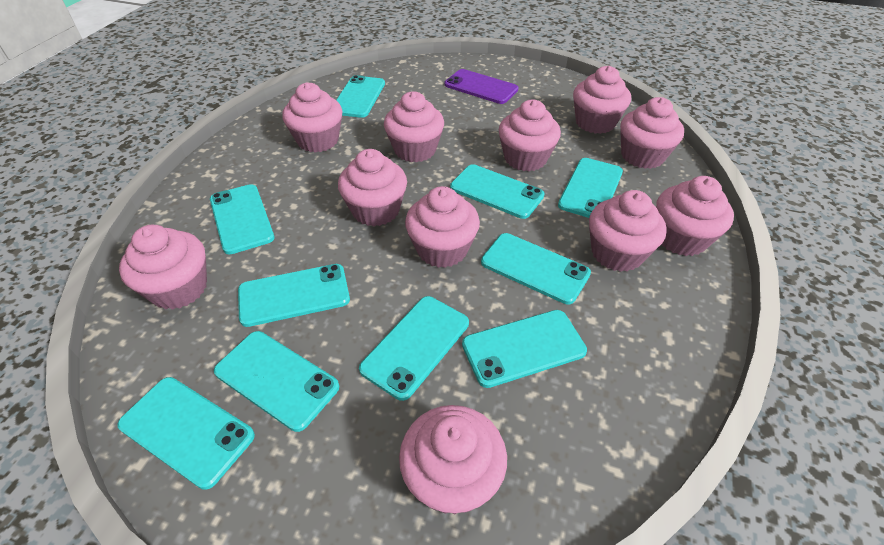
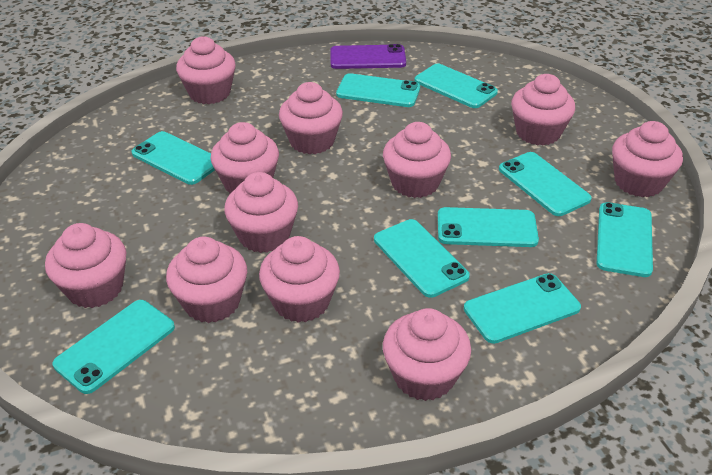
turquoise phone: 10 -> 9

